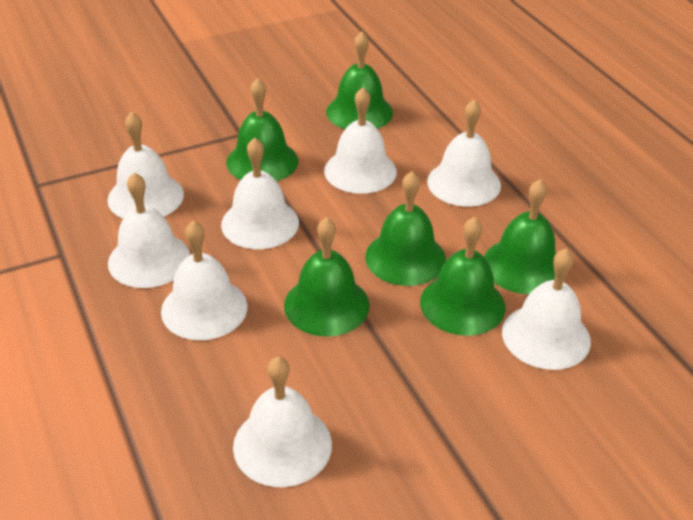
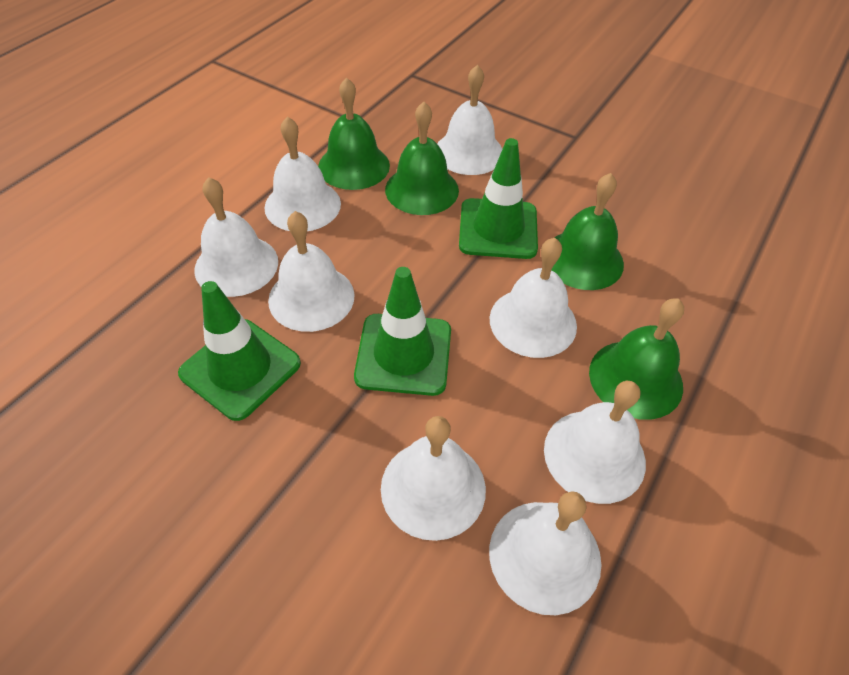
green bell: 6 -> 4
green traffic cone: 0 -> 3

